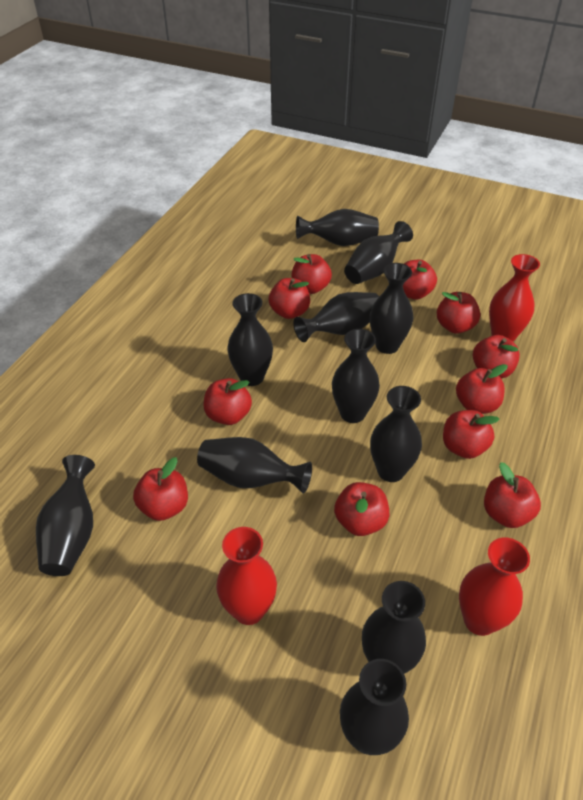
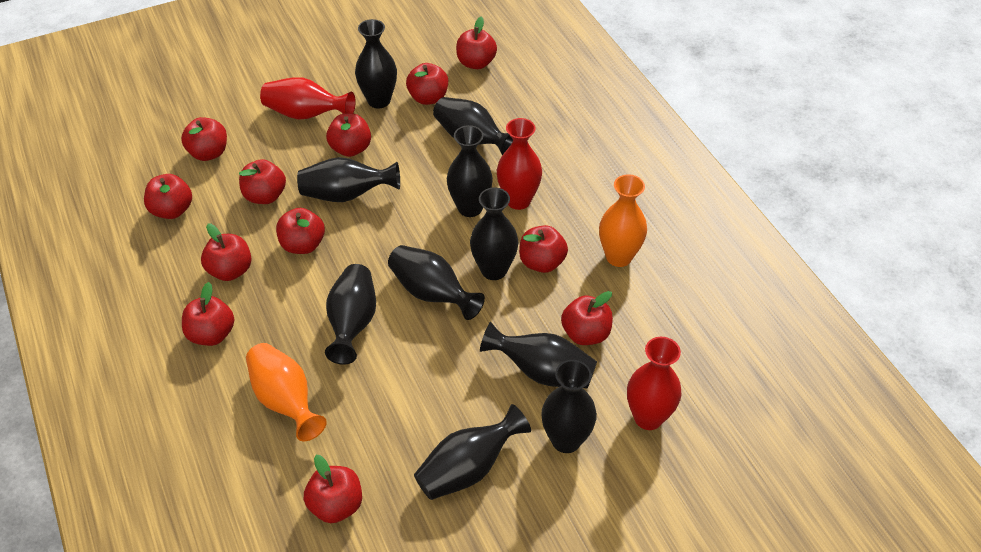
black vase: 11 -> 10
orange vase: 0 -> 2
red apple: 11 -> 12

